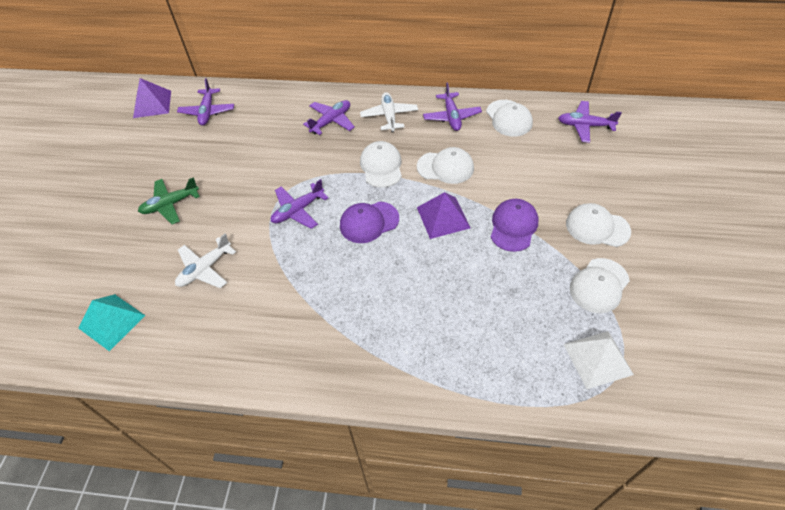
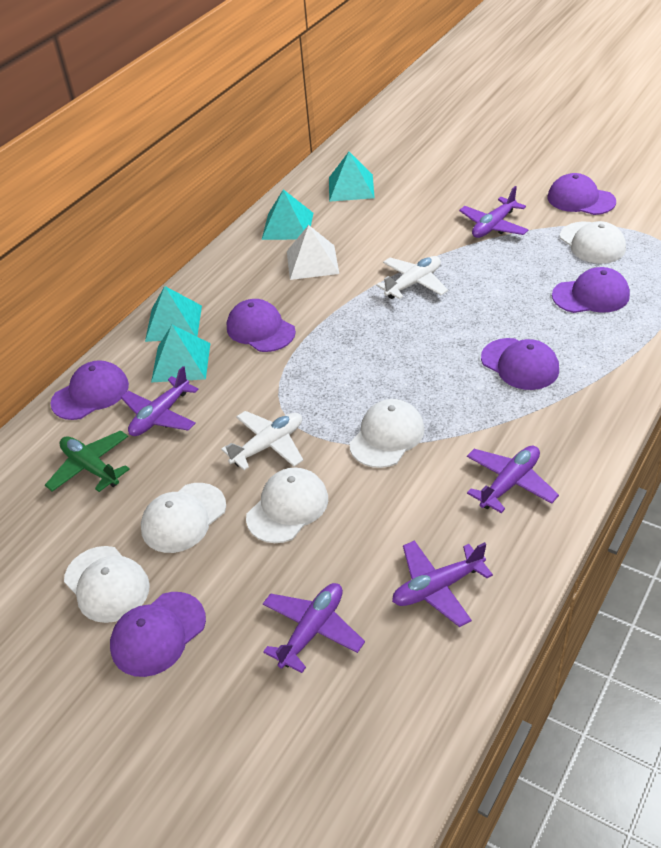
purple cap: 2 -> 6
purple pyramid: 2 -> 0
turquoise pyramid: 1 -> 4

